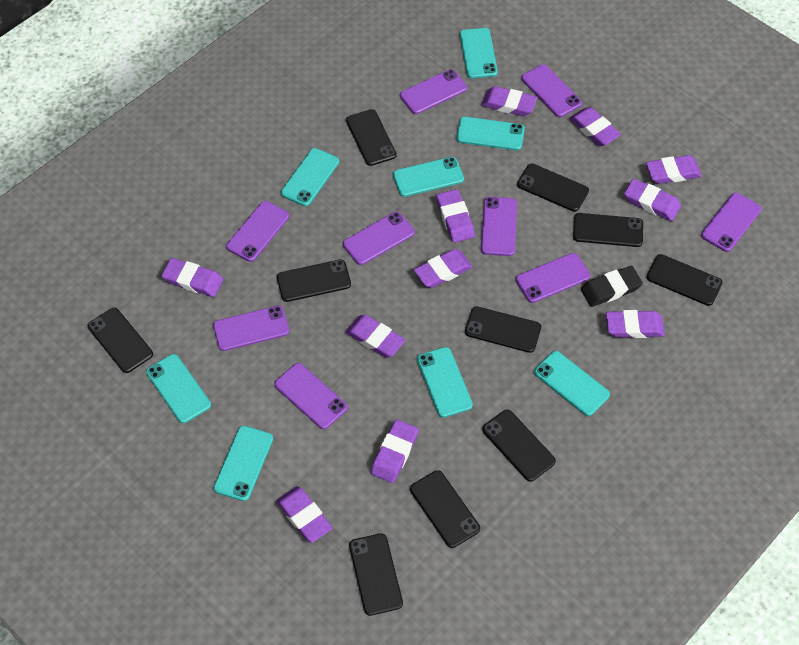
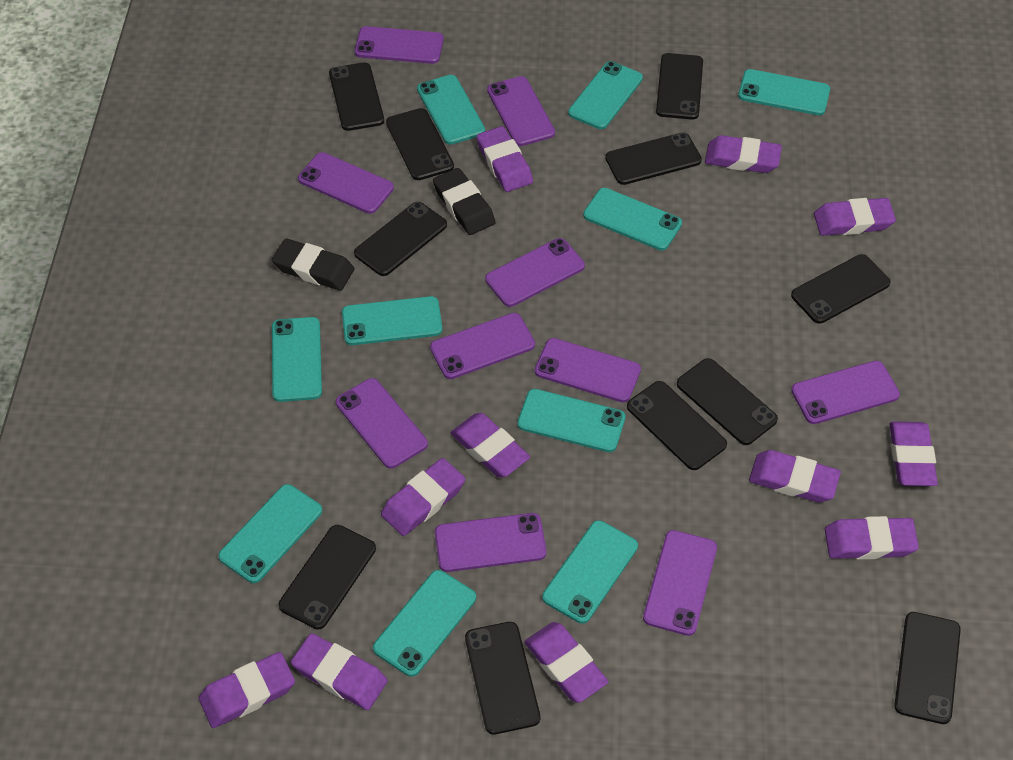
black eraser: 1 -> 2
black phone: 10 -> 11
purple phone: 9 -> 10
turquoise phone: 8 -> 10

